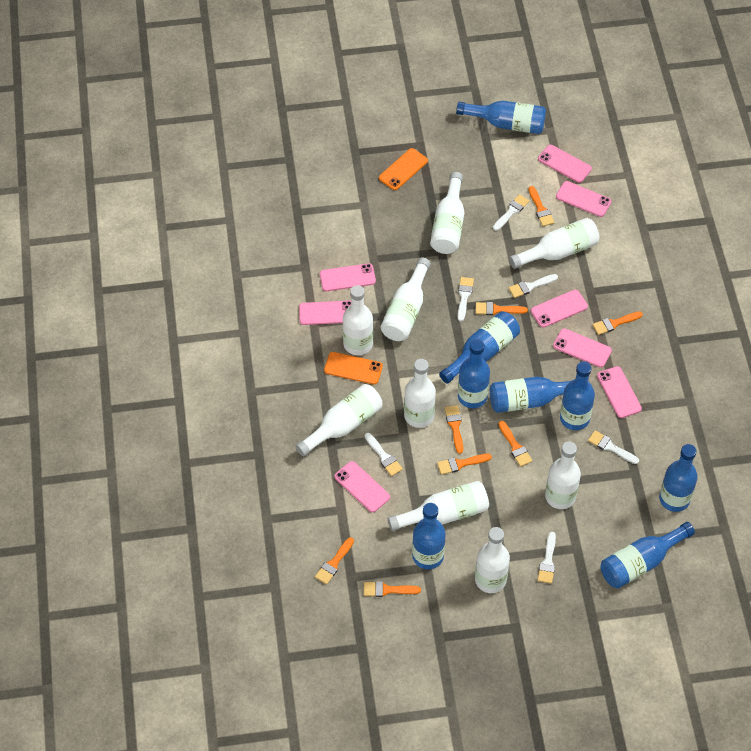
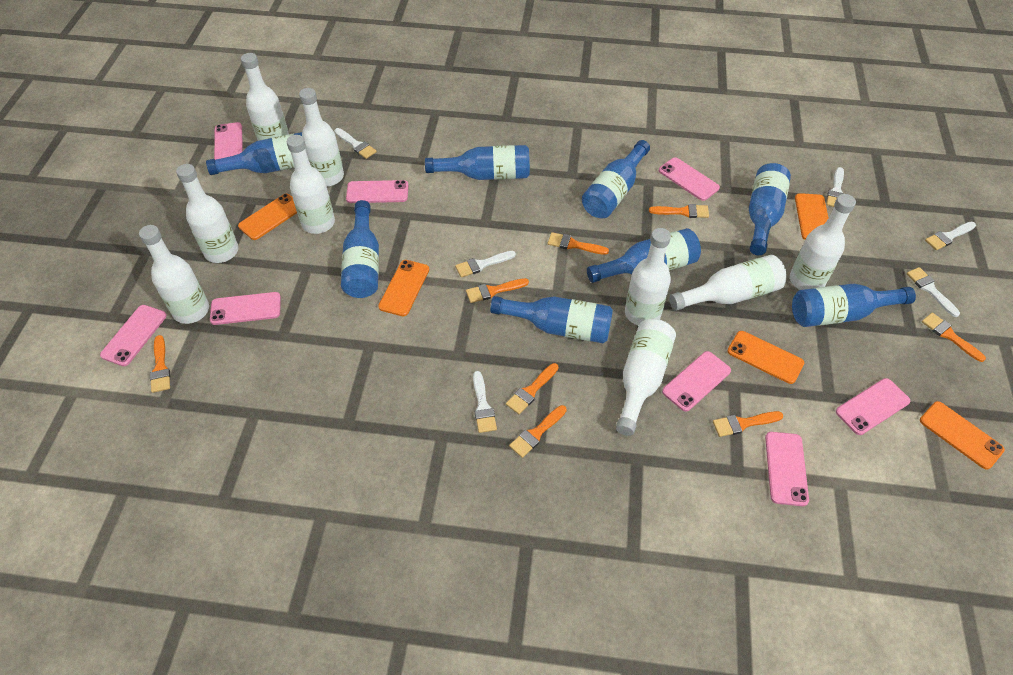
orange phone: 2 -> 5

